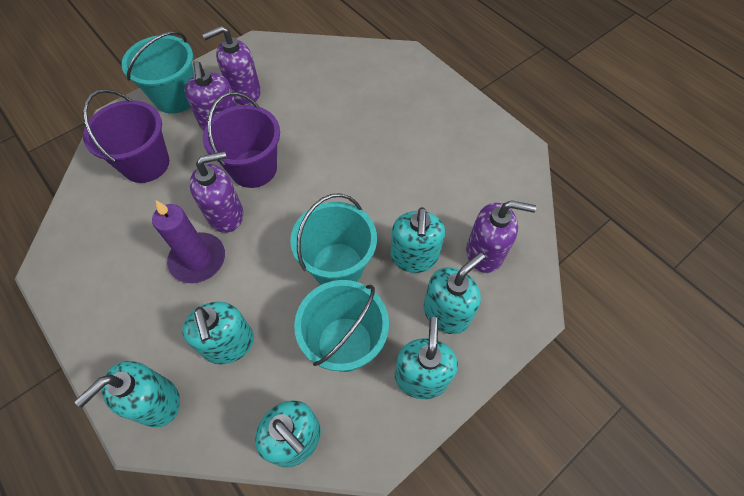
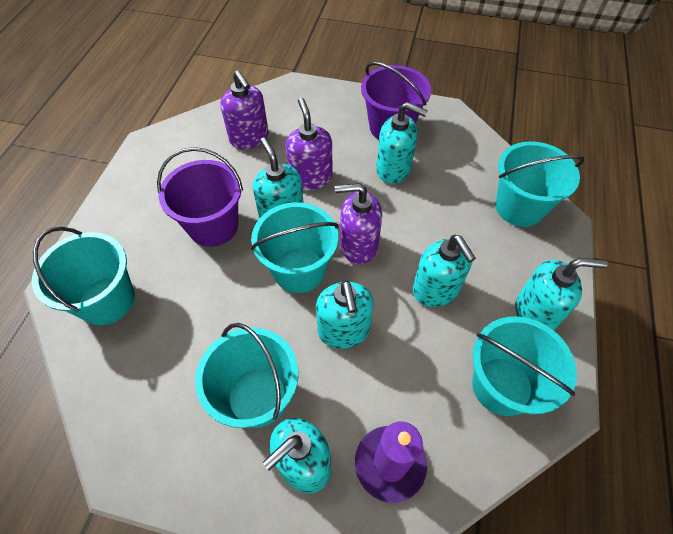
purple soap dispenser: 4 -> 3
turquoise bucket: 3 -> 5

